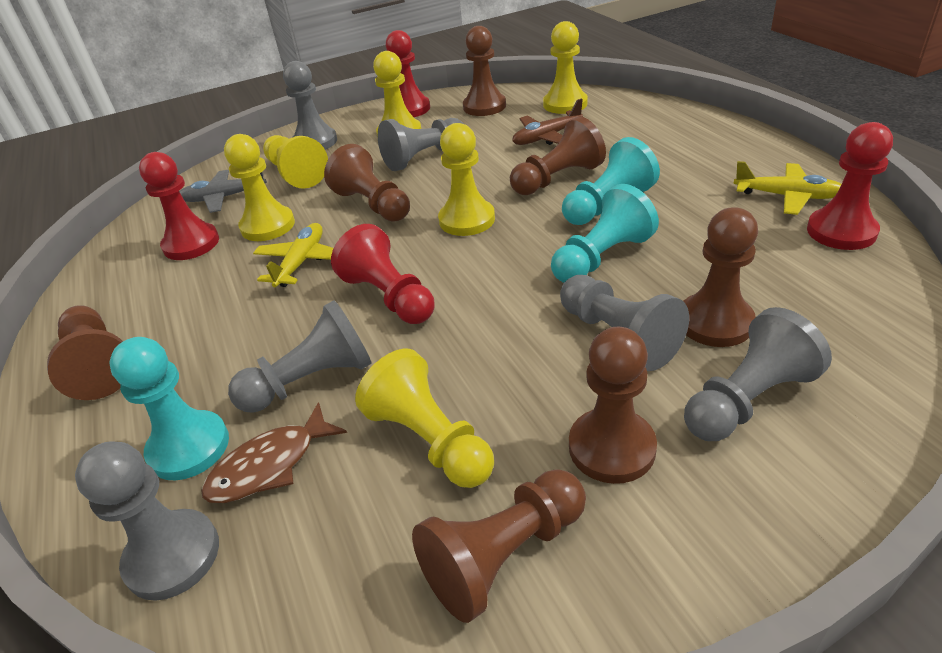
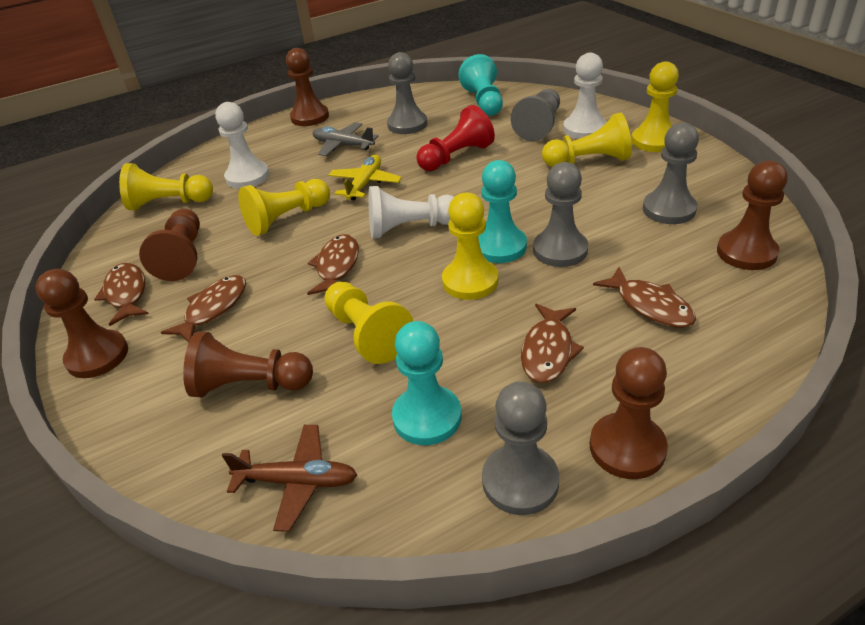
brown fish: 1 -> 5
brown pawn: 7 -> 6
grey pawn: 6 -> 5
red pawn: 4 -> 1
white pawn: 0 -> 3
yellow plane: 2 -> 1

